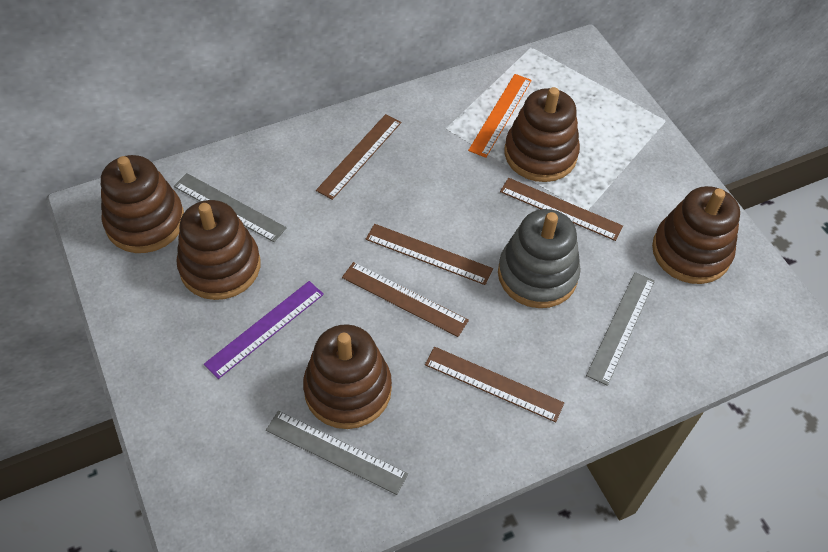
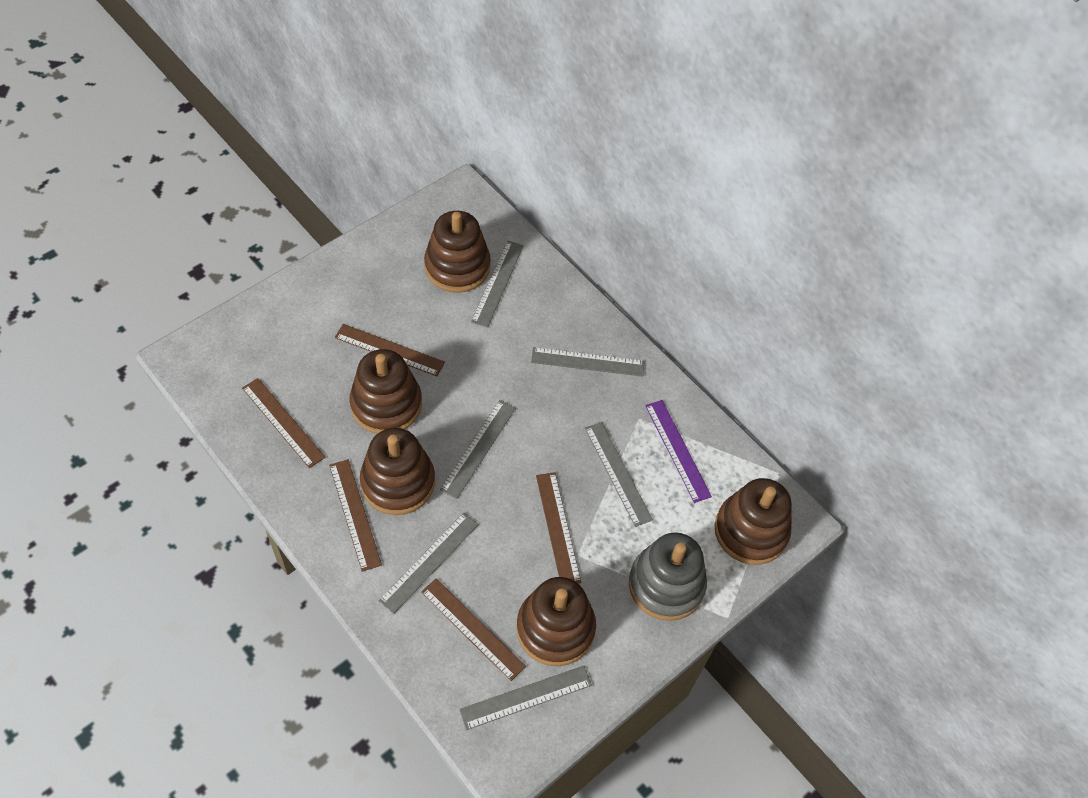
grey ruler: 3 -> 6
orange ruler: 1 -> 0

